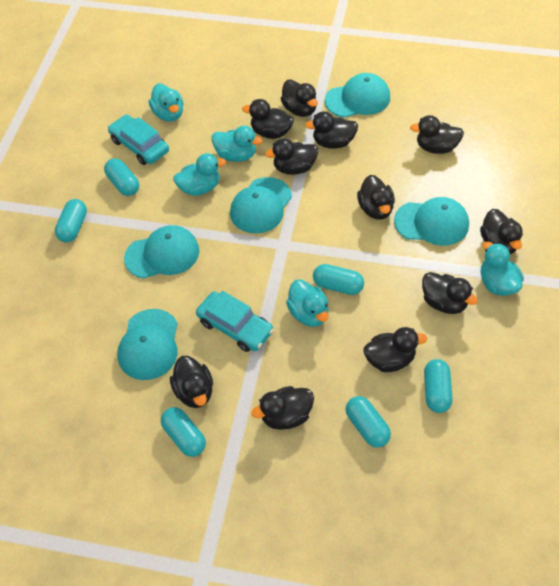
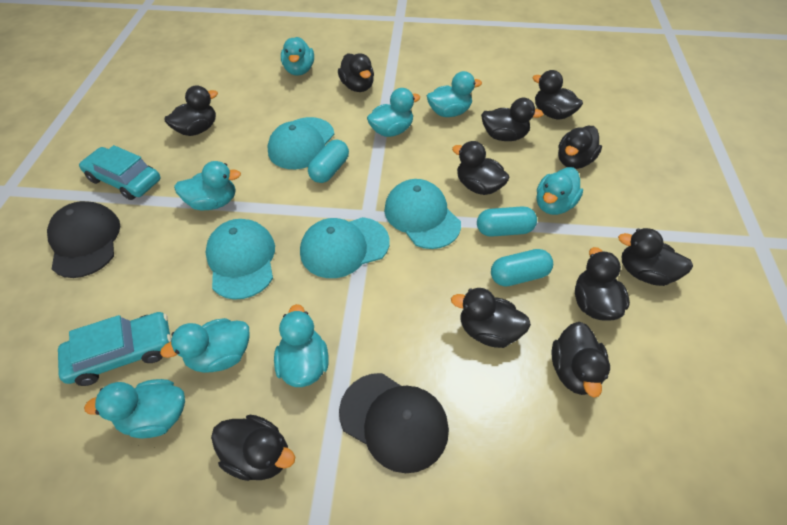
black cap: 0 -> 2
turquoise cap: 5 -> 4
turquoise capsule: 6 -> 3
turquoise duck: 5 -> 8

